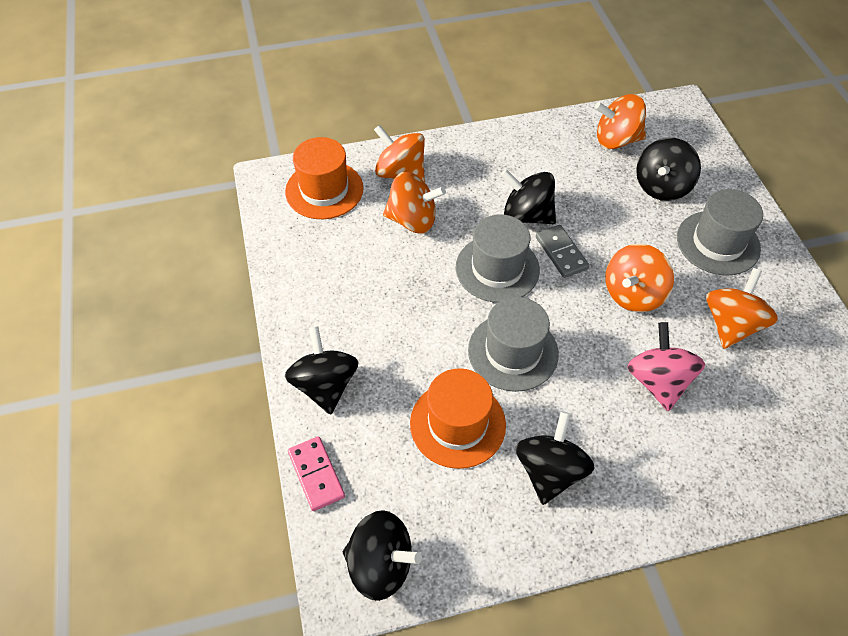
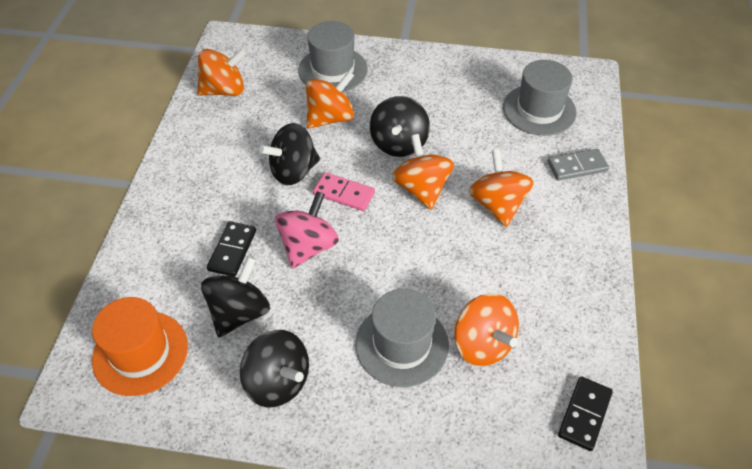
black domino: 0 -> 2
black spinning top: 5 -> 4
orange hat: 2 -> 1

